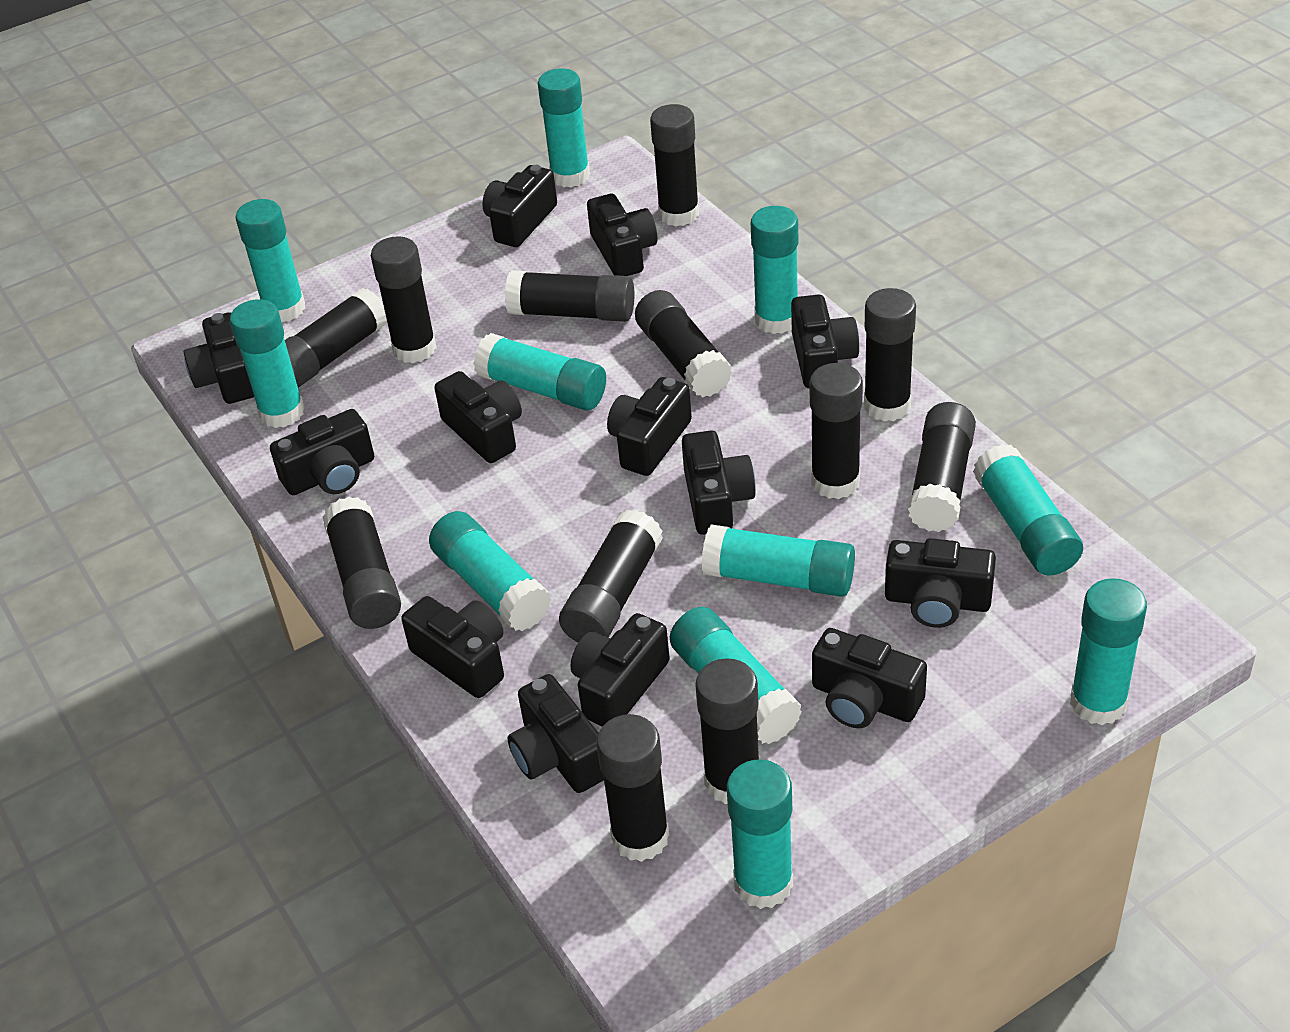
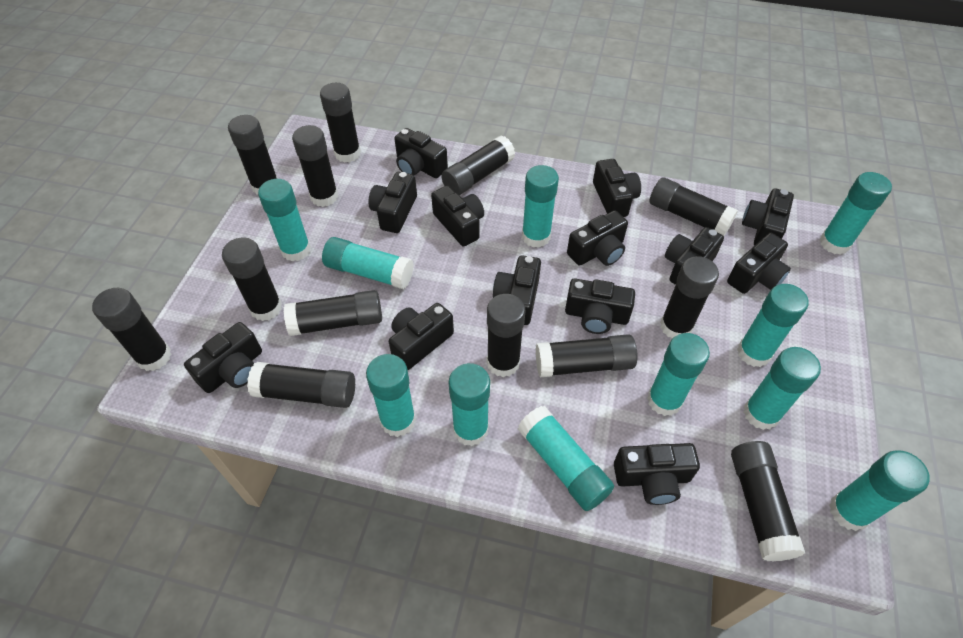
black glue stick: 12 -> 13

